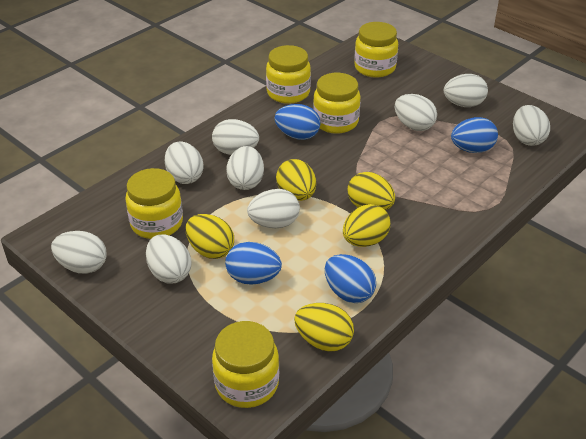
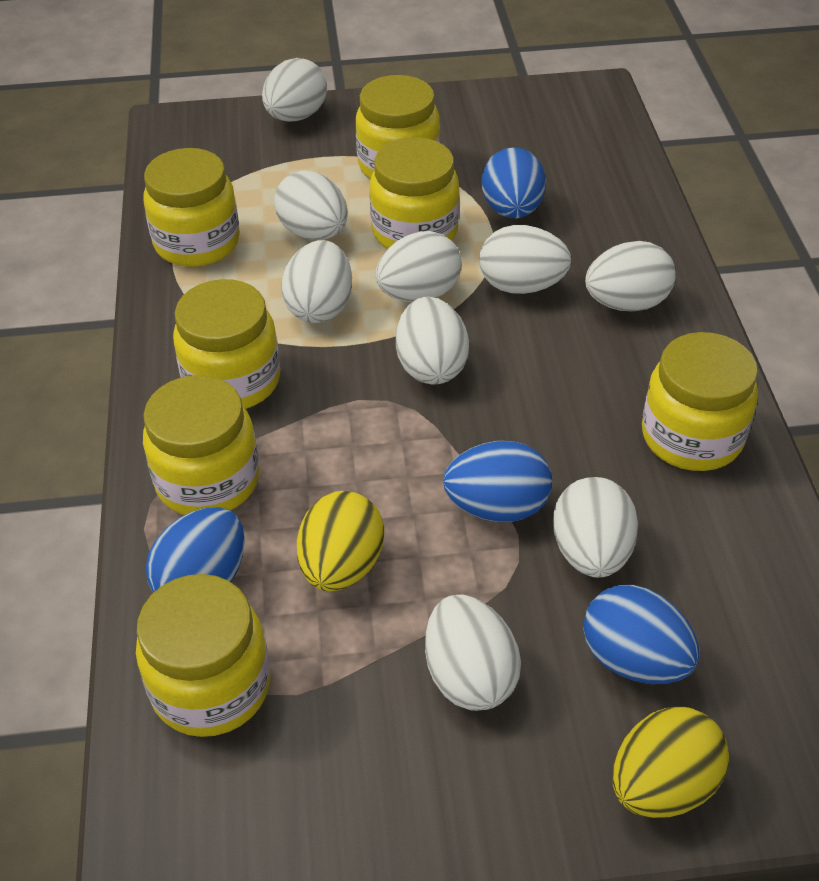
yellow egg: 5 -> 2
yellow jar: 5 -> 7

